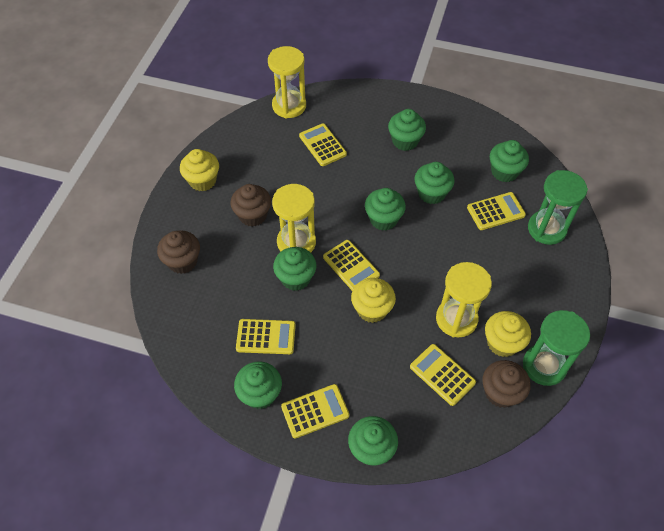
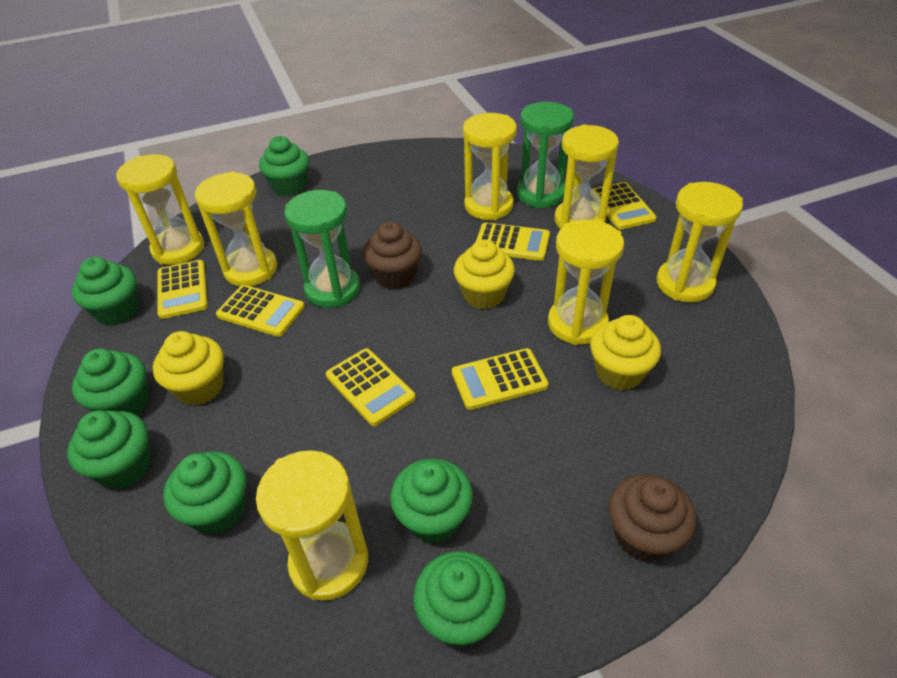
brown cupcake: 3 -> 2
yellow hourglass: 3 -> 7

